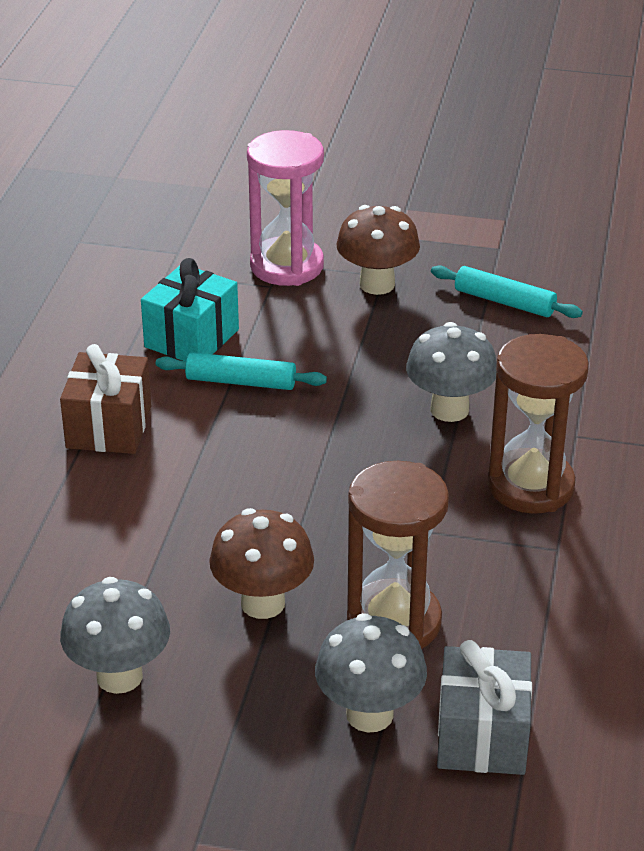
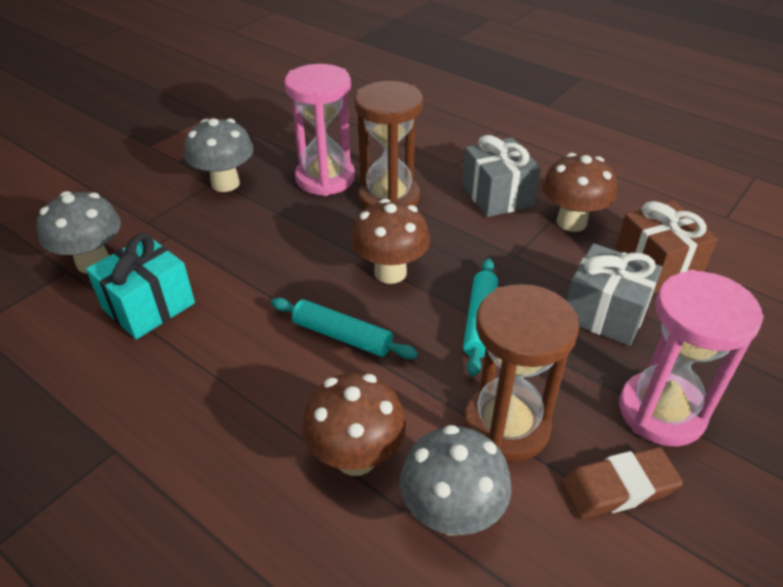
brown eraser: 0 -> 1
brown mushroom: 2 -> 3
grey gift: 1 -> 2
pink hourglass: 1 -> 2

